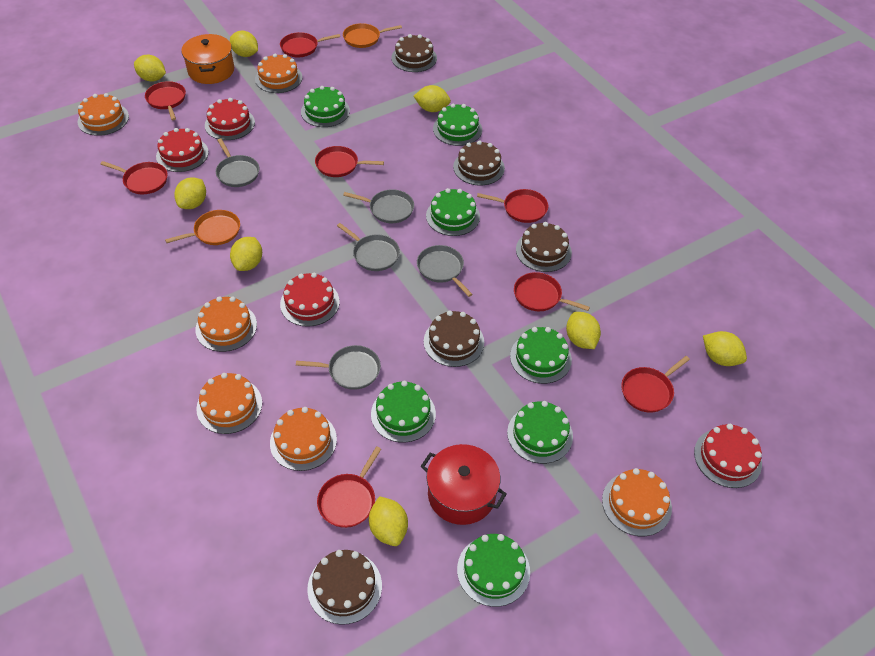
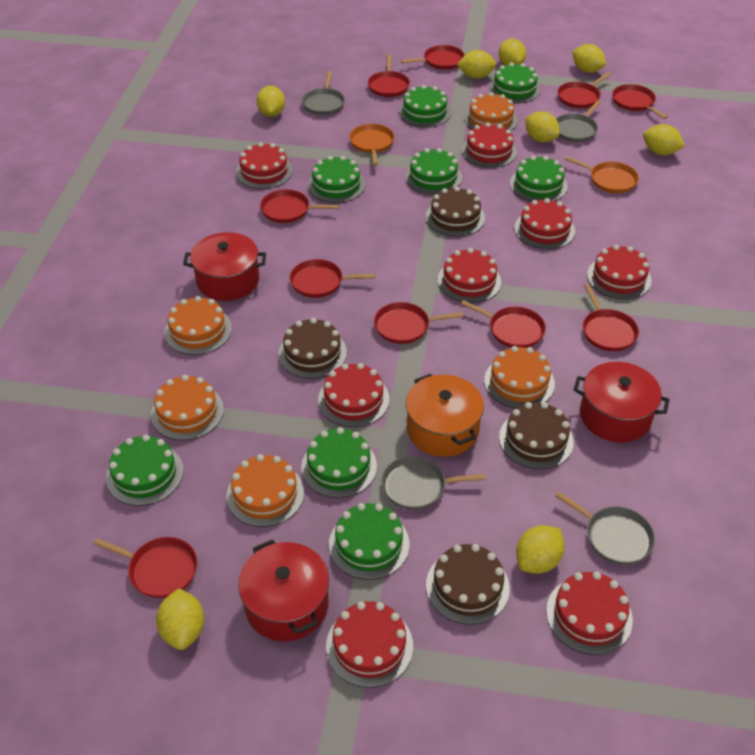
brown cake: 5 -> 4
green cake: 7 -> 8
grey pan: 5 -> 4
orange cake: 6 -> 5
red cake: 4 -> 8
red pan: 8 -> 10
red pot: 1 -> 3

